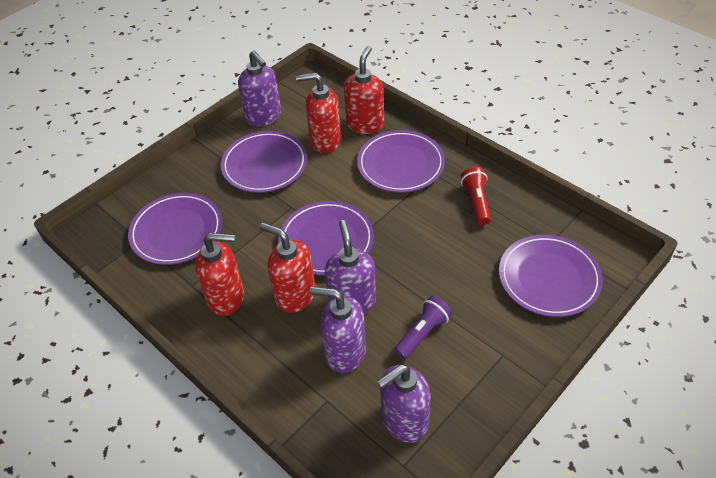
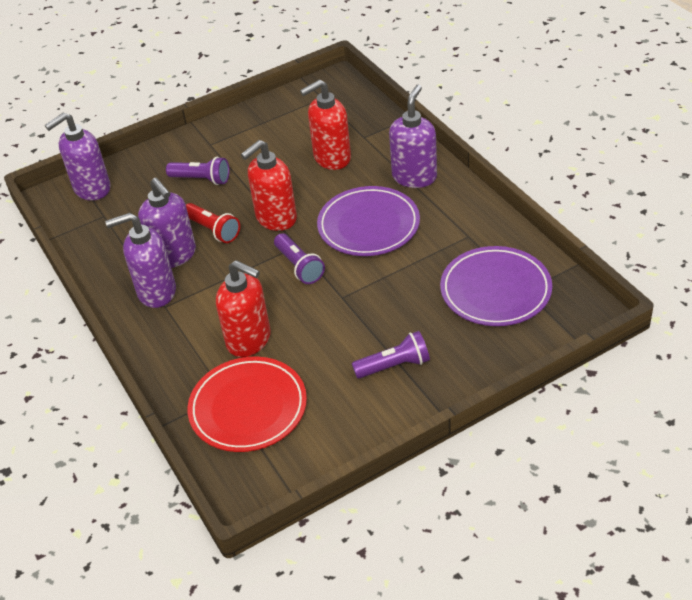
purple flashlight: 1 -> 3
purple plate: 5 -> 2
red plate: 0 -> 1
red soap dispenser: 4 -> 3

